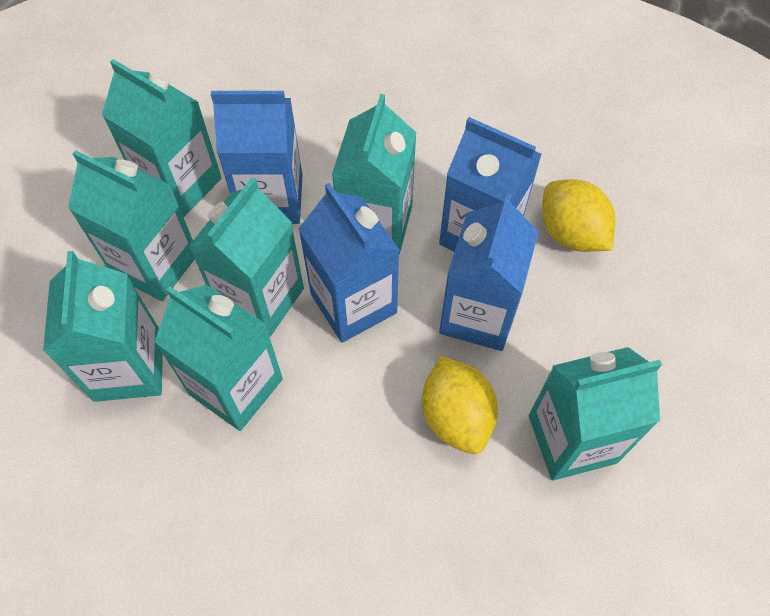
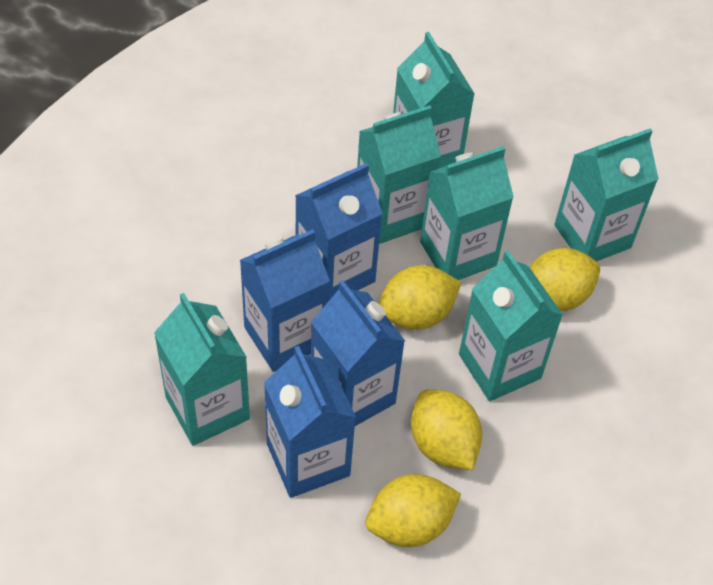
turquoise carton: 7 -> 6
yellow lemon: 2 -> 4

